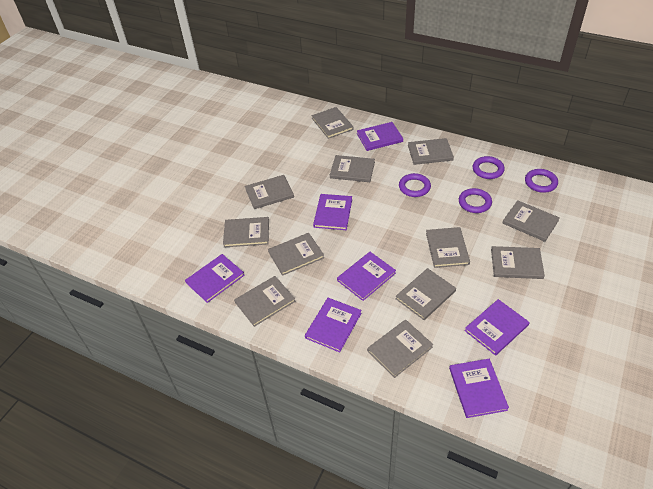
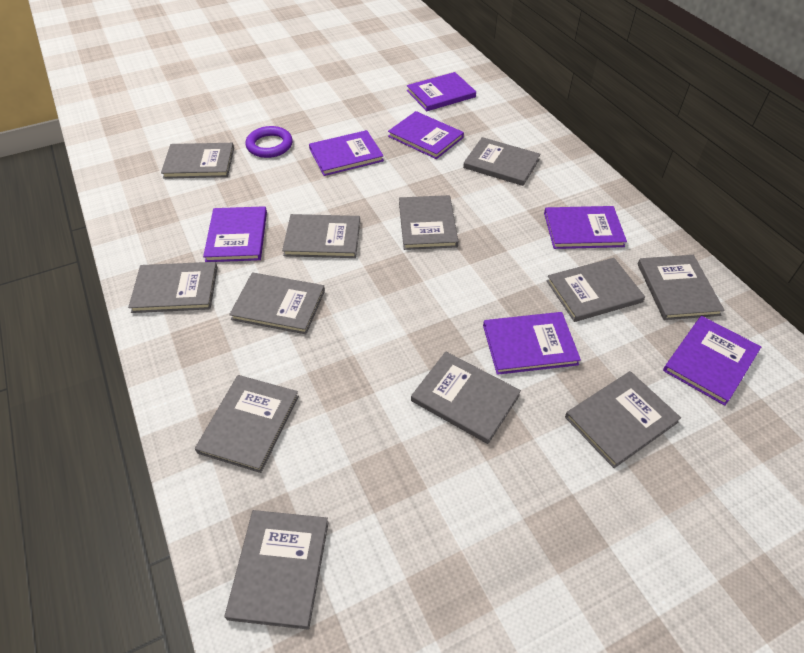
purple ring: 4 -> 1

